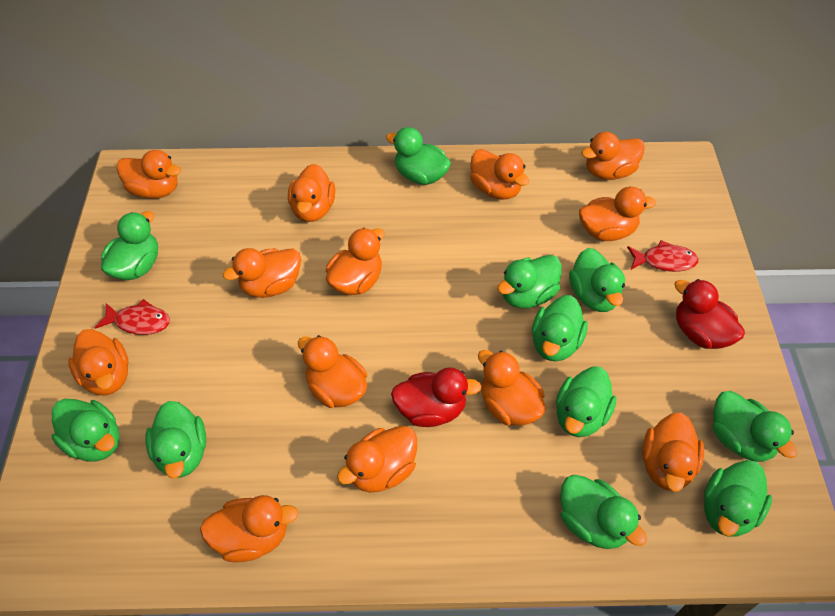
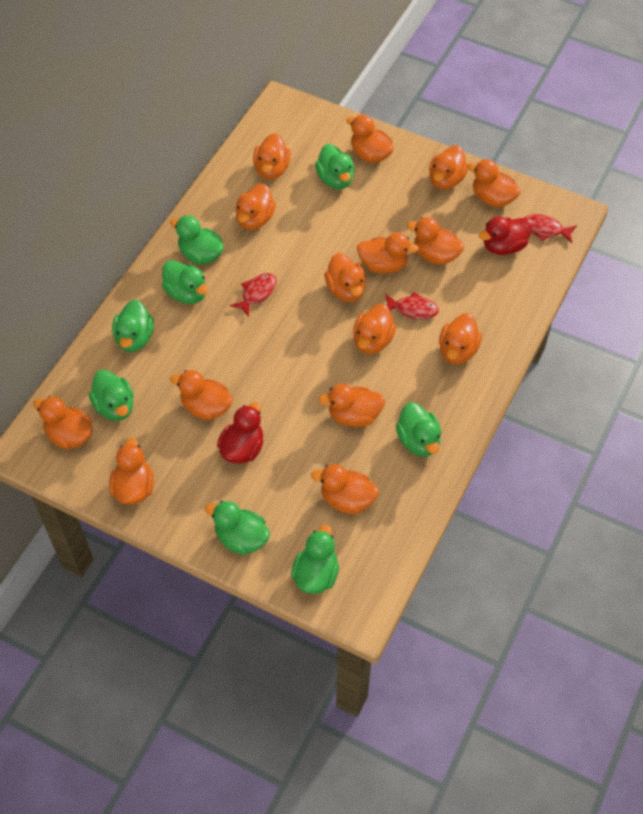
green duck: 11 -> 8
orange duck: 13 -> 15
red fish: 2 -> 3

